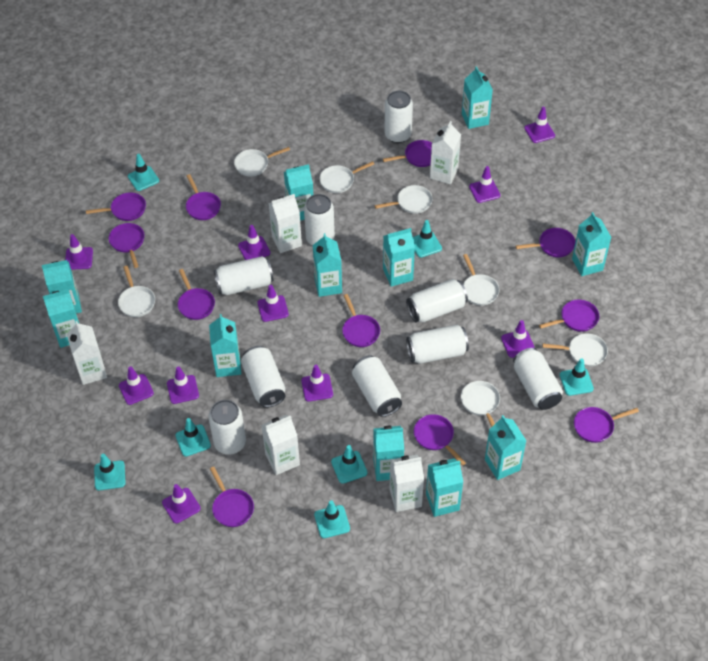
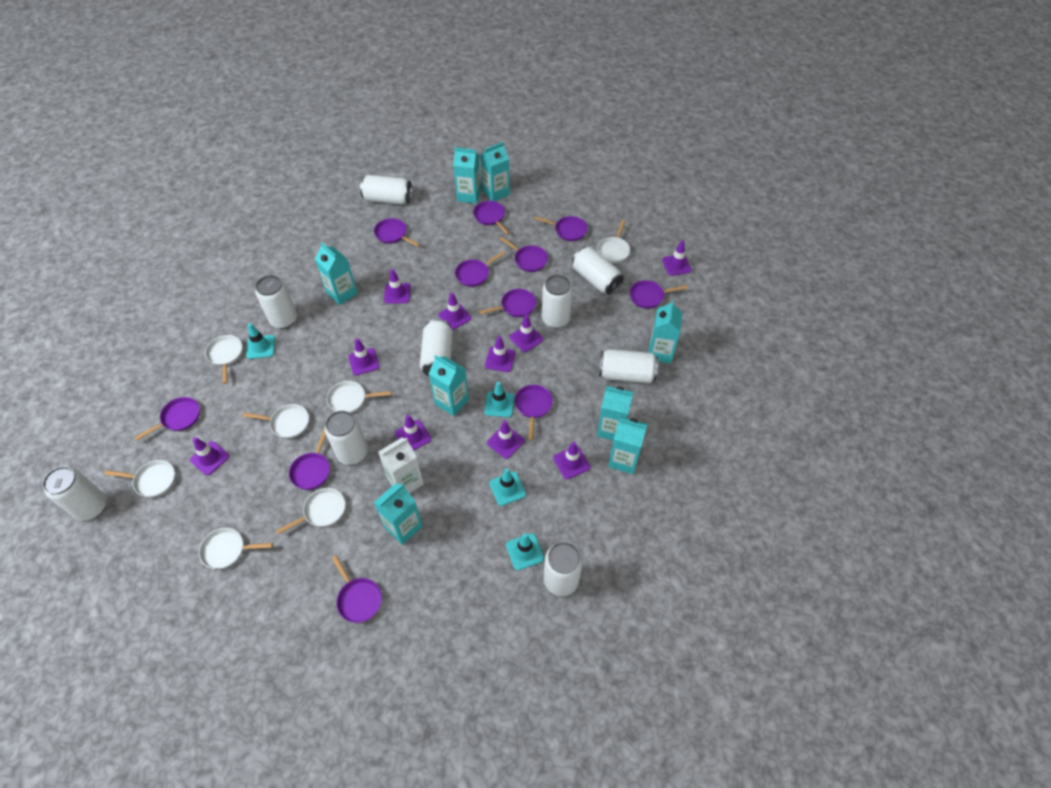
turquoise carton: 11 -> 8
turquoise traffic cone: 7 -> 4
white carton: 5 -> 1

